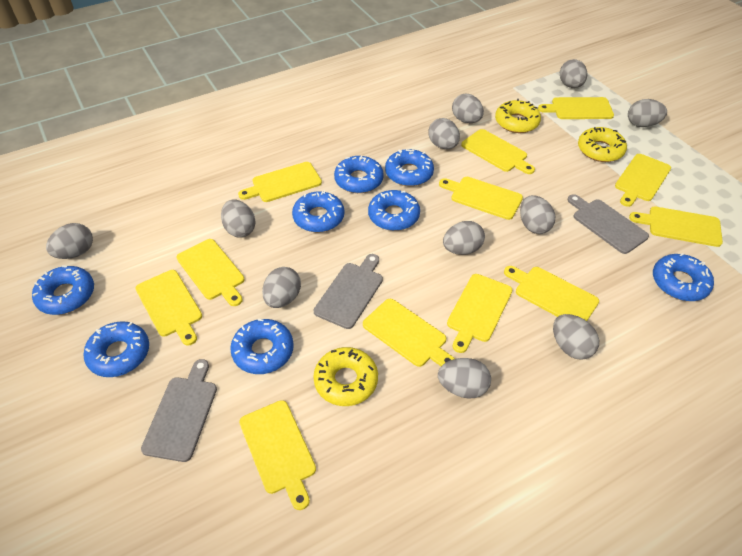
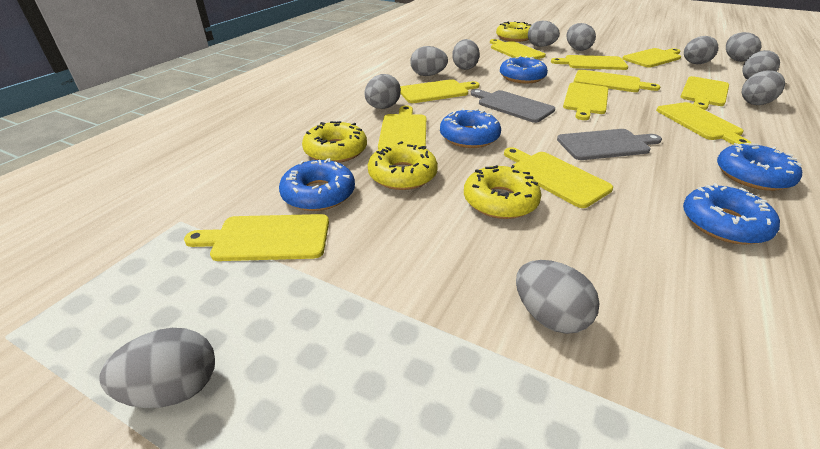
blue donut: 8 -> 5
grey cutting board: 3 -> 2
yellow cutting board: 12 -> 11
yellow donut: 3 -> 4

